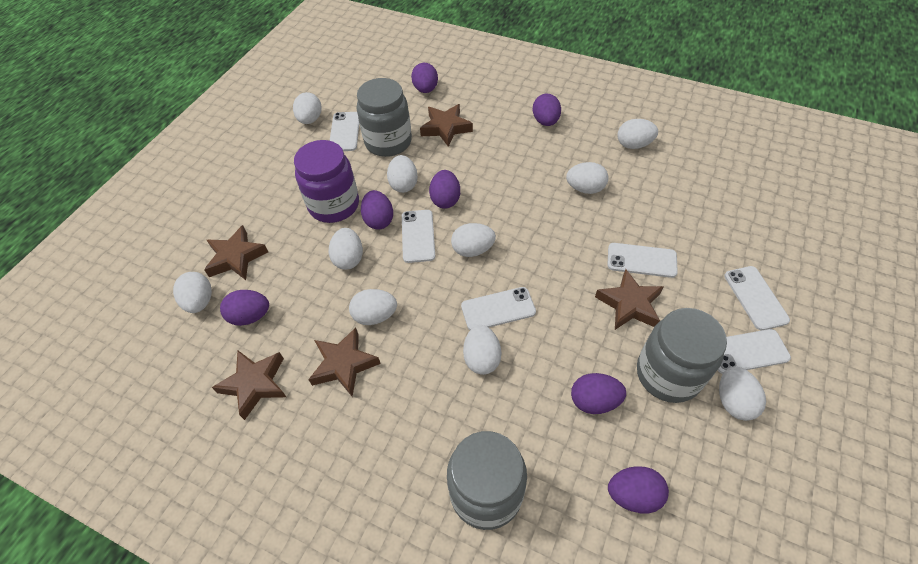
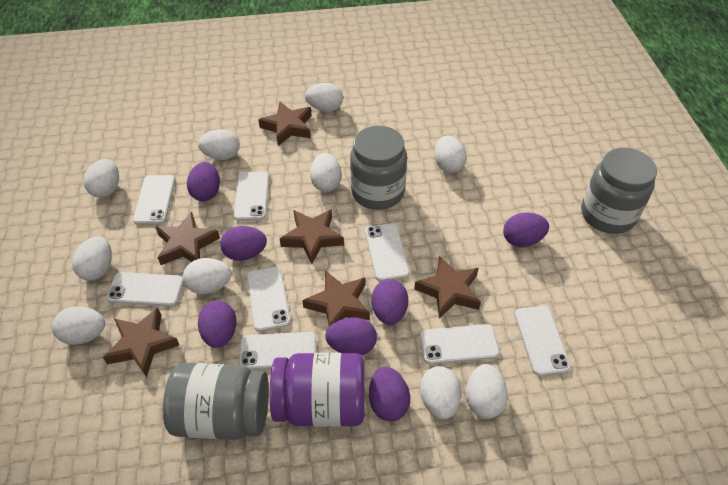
brown star: 5 -> 6
white phone: 6 -> 8

